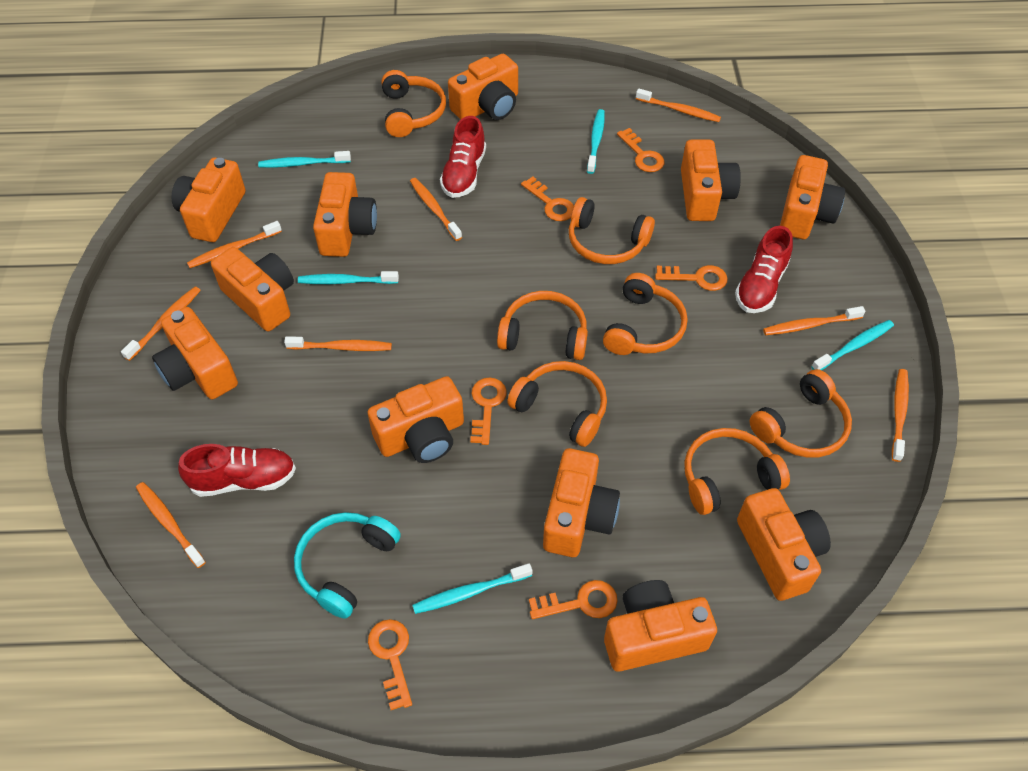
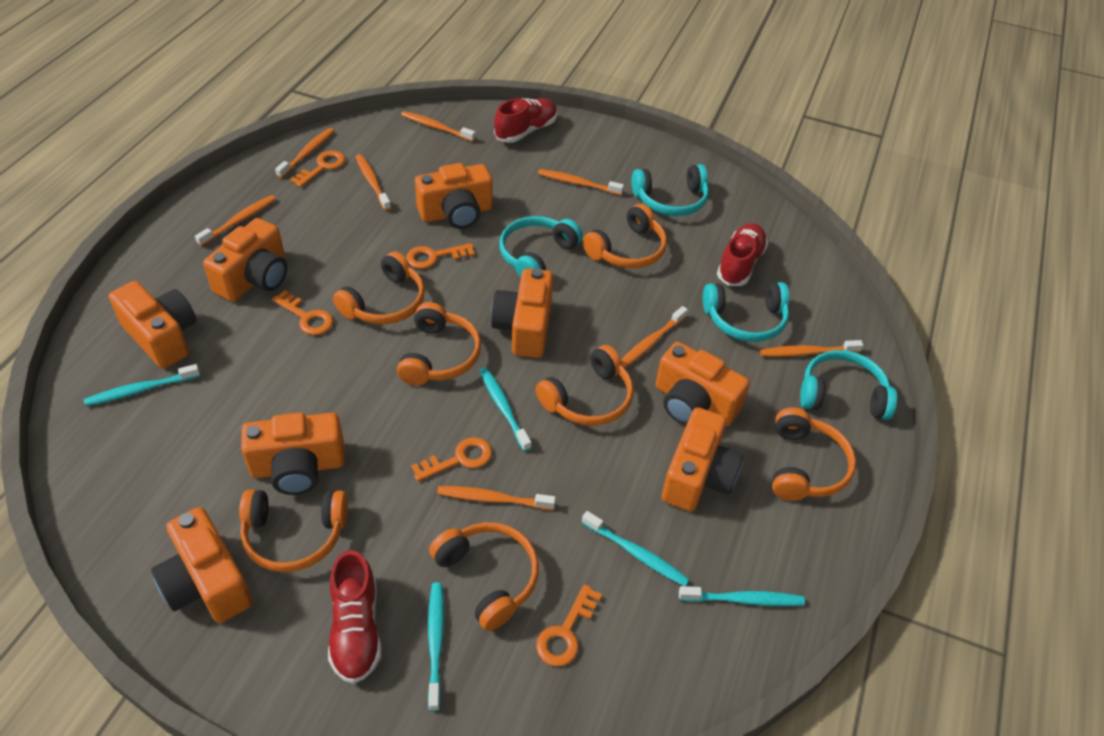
orange camera: 11 -> 8
orange key: 6 -> 5
turquoise headphones: 1 -> 4

